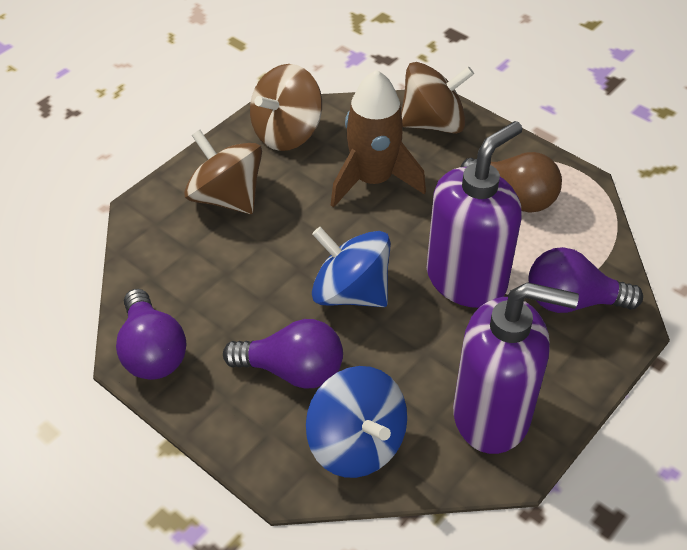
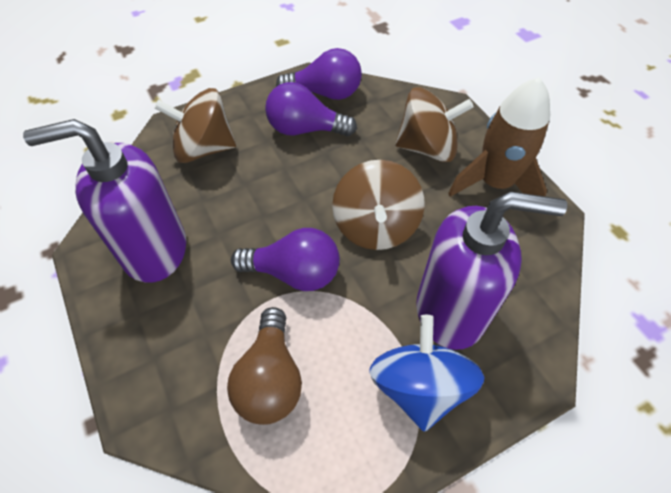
blue spinning top: 2 -> 1

